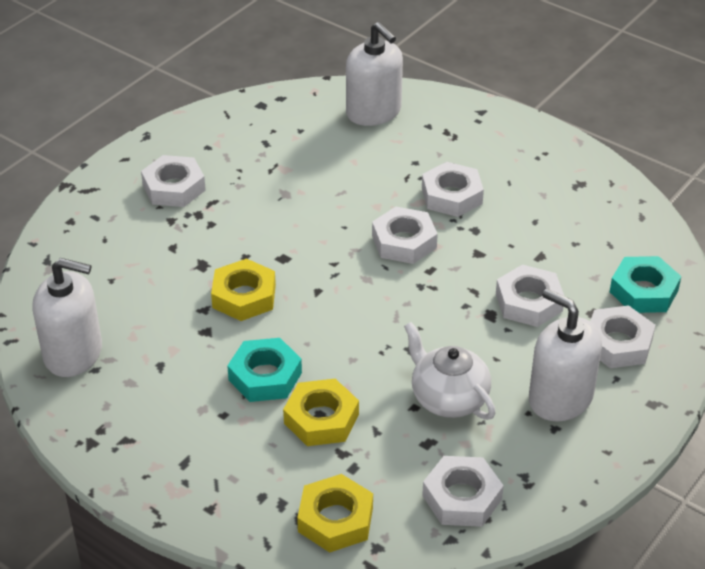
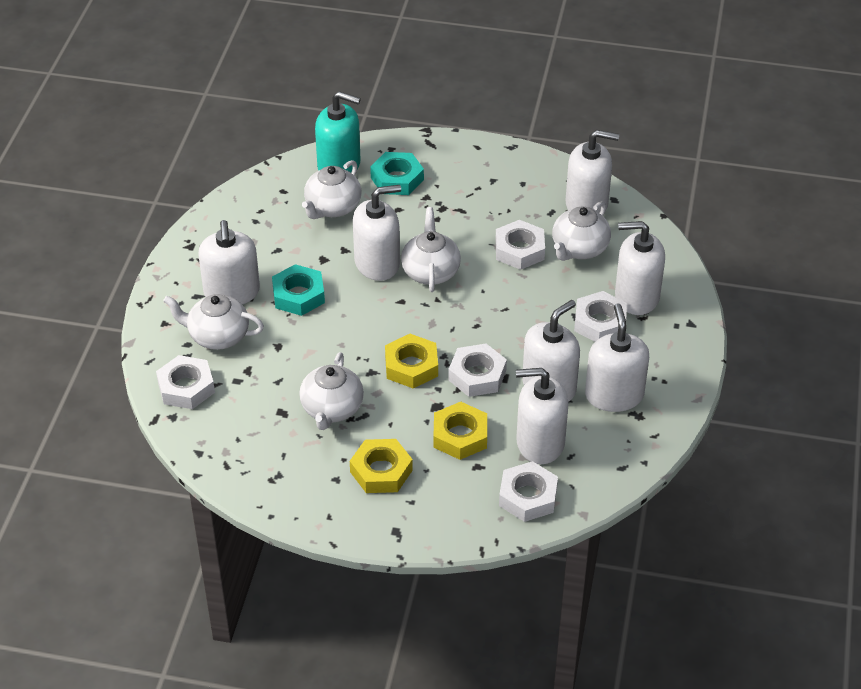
turquoise soap dispenser: 0 -> 1
white nut: 6 -> 5
white soap dispenser: 3 -> 7
white teapot: 1 -> 5

